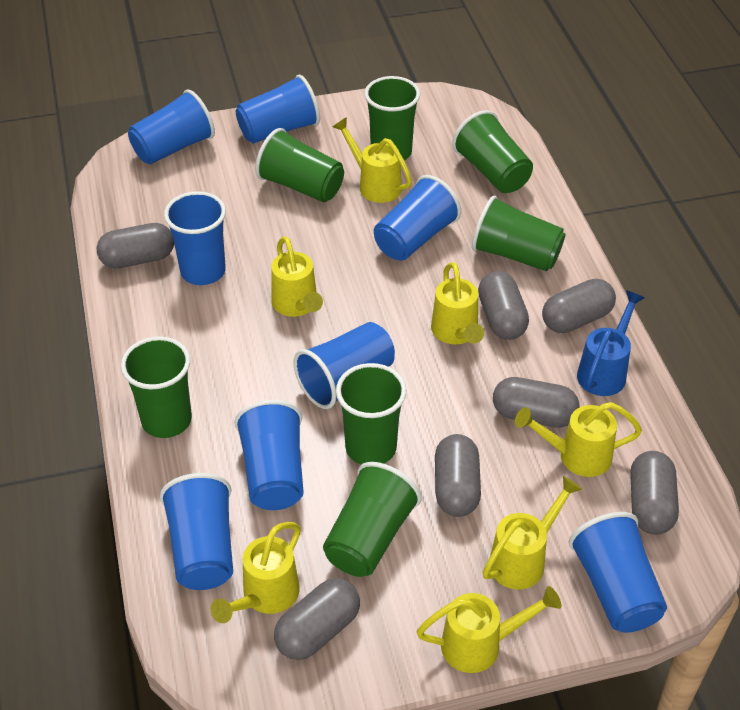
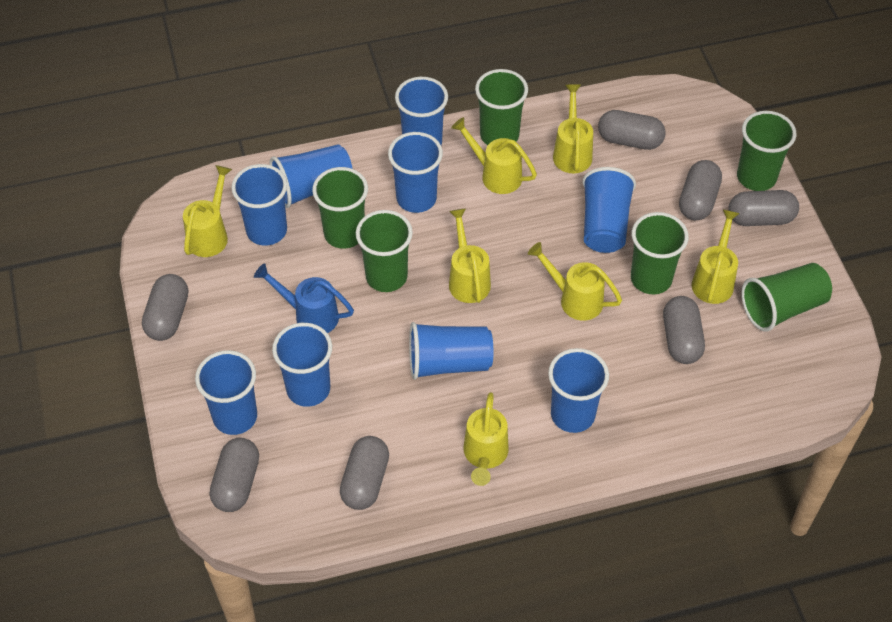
blue cup: 8 -> 9
green cup: 7 -> 6

